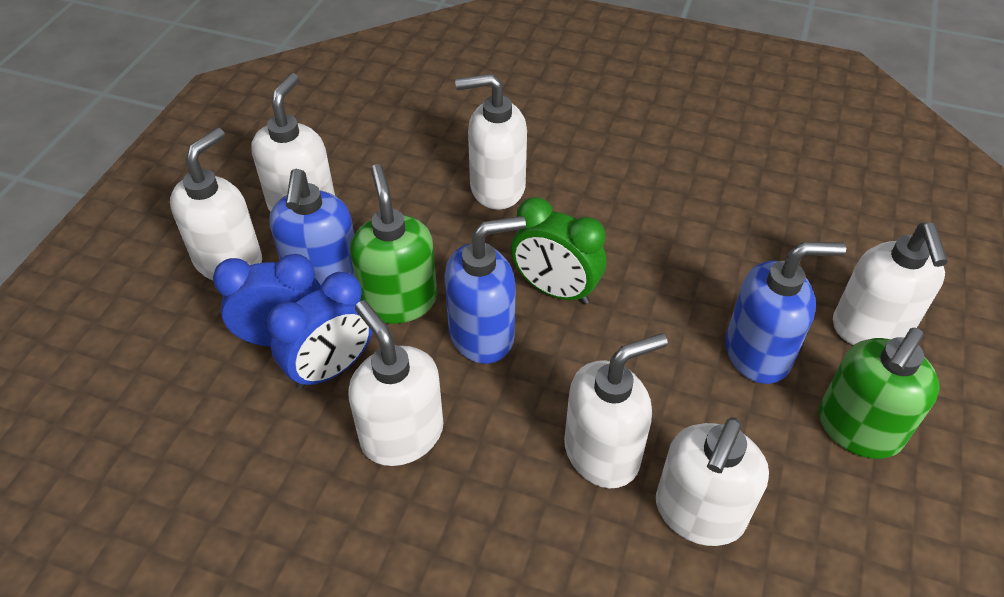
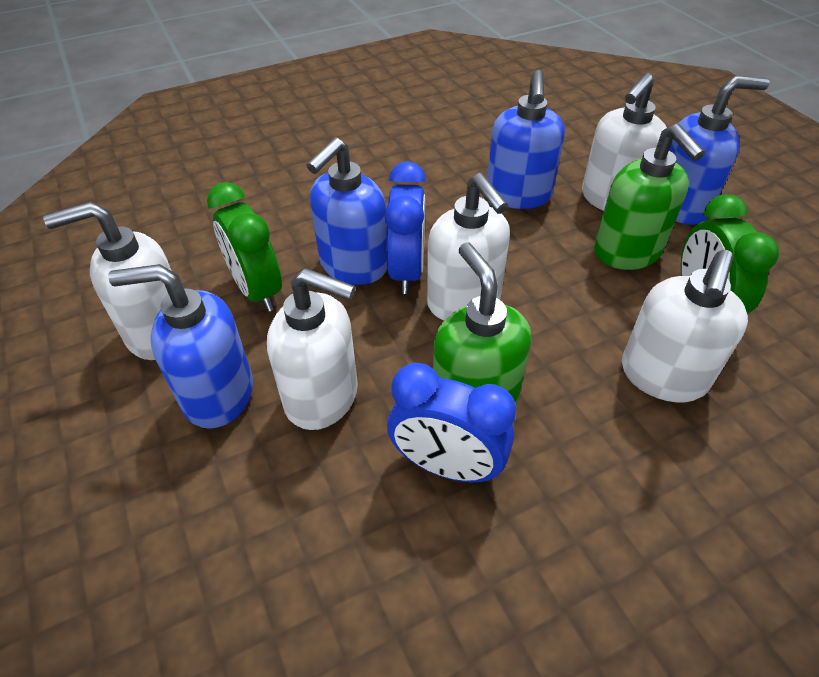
blue soap dispenser: 3 -> 4
green clock: 1 -> 2
white soap dispenser: 7 -> 5

